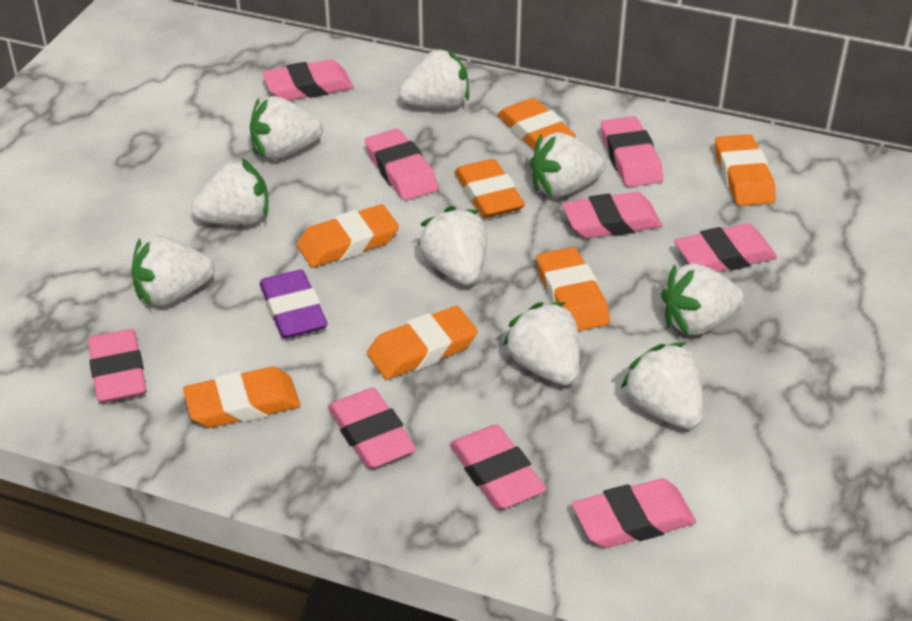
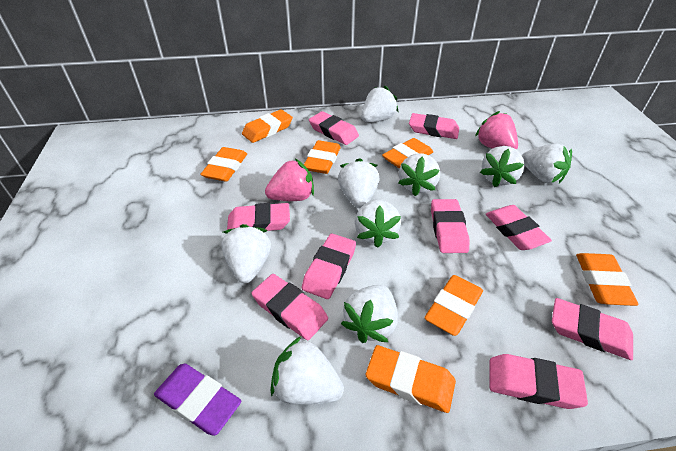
pink strawberry: 0 -> 2

